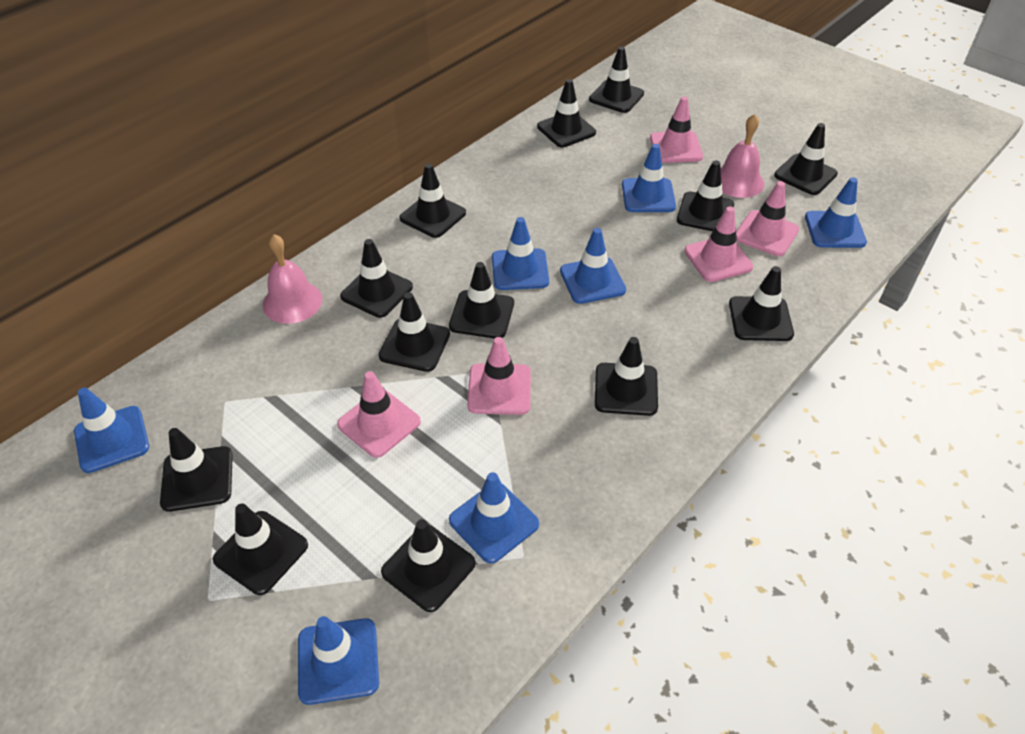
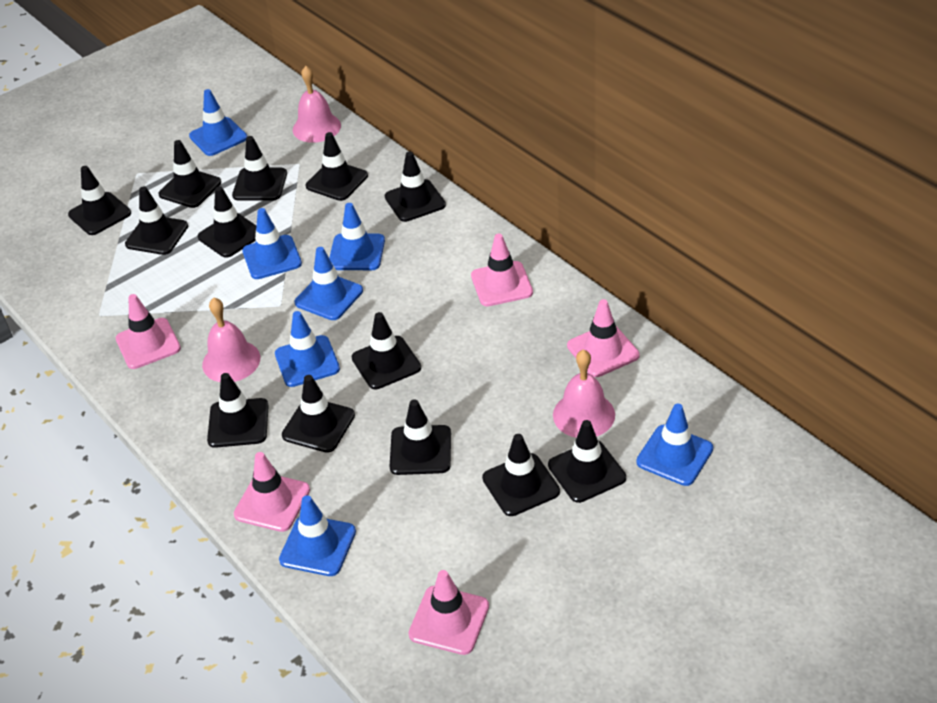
pink bell: 2 -> 3

